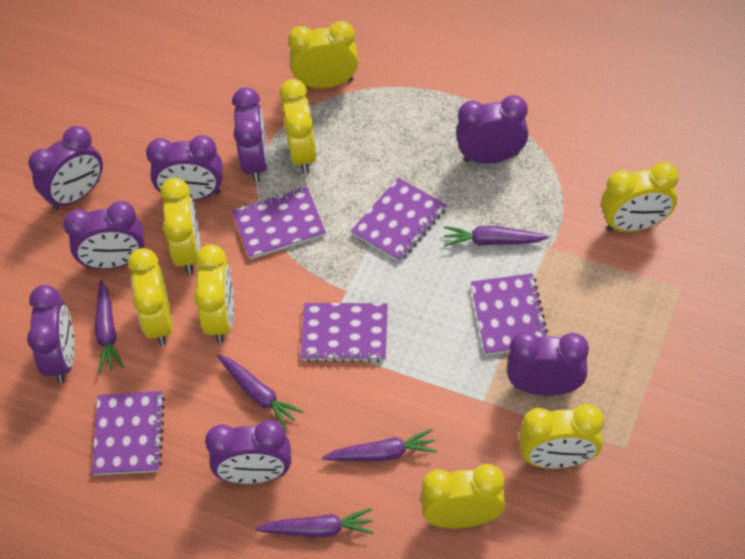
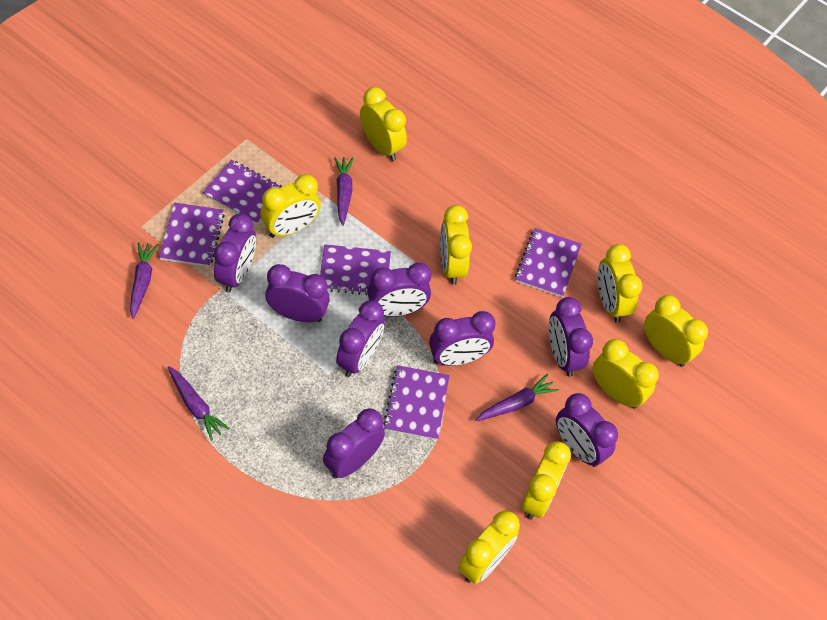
purple carrot: 5 -> 4

